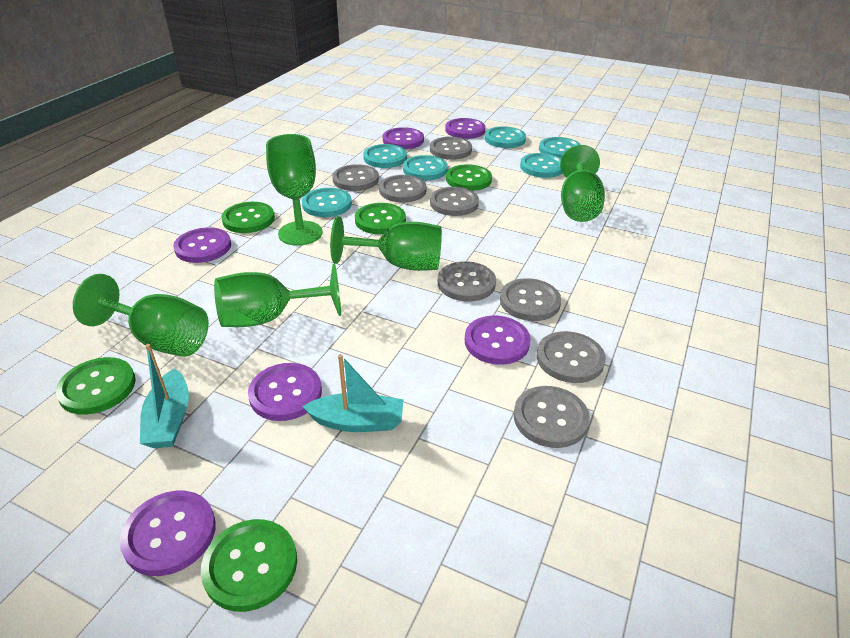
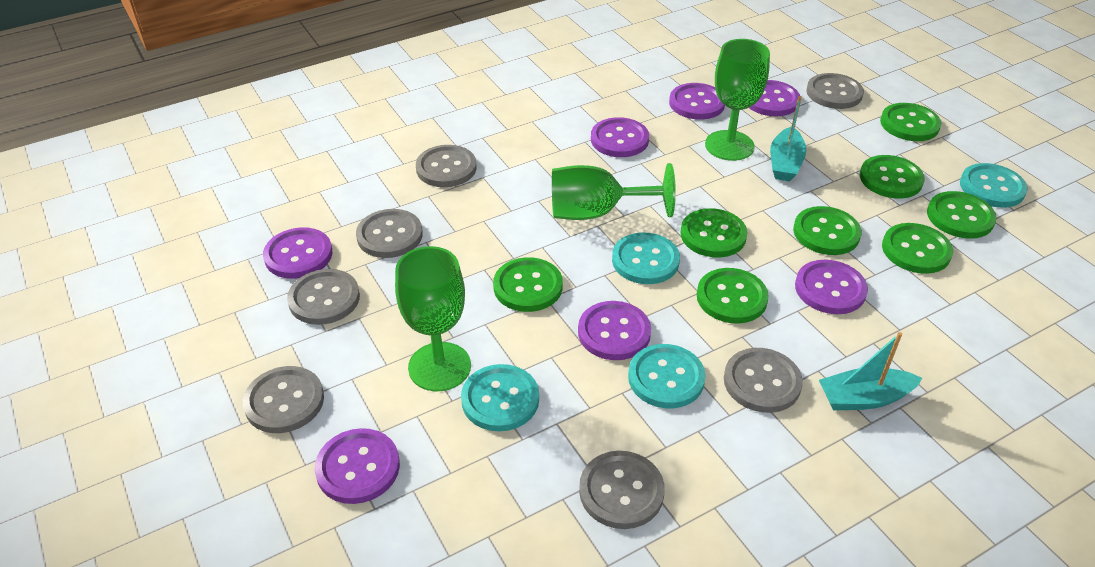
green button: 5 -> 8
green goblet: 5 -> 3
grey button: 8 -> 7
purple button: 6 -> 7
turquoise button: 6 -> 4

